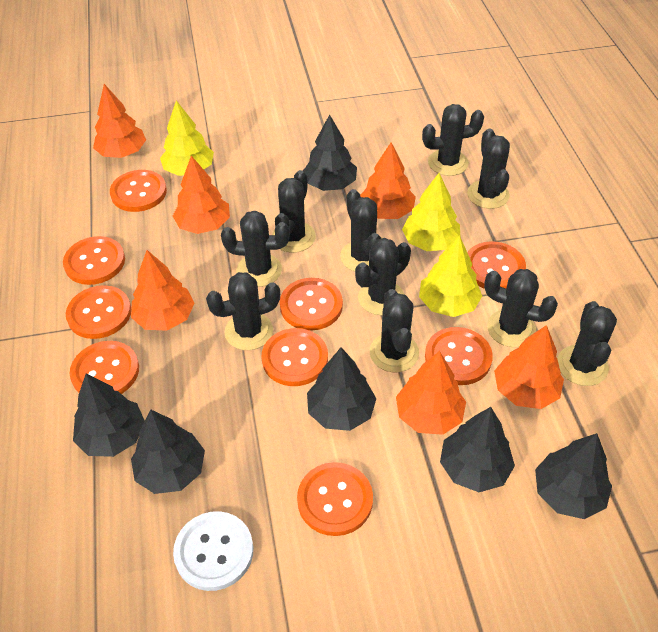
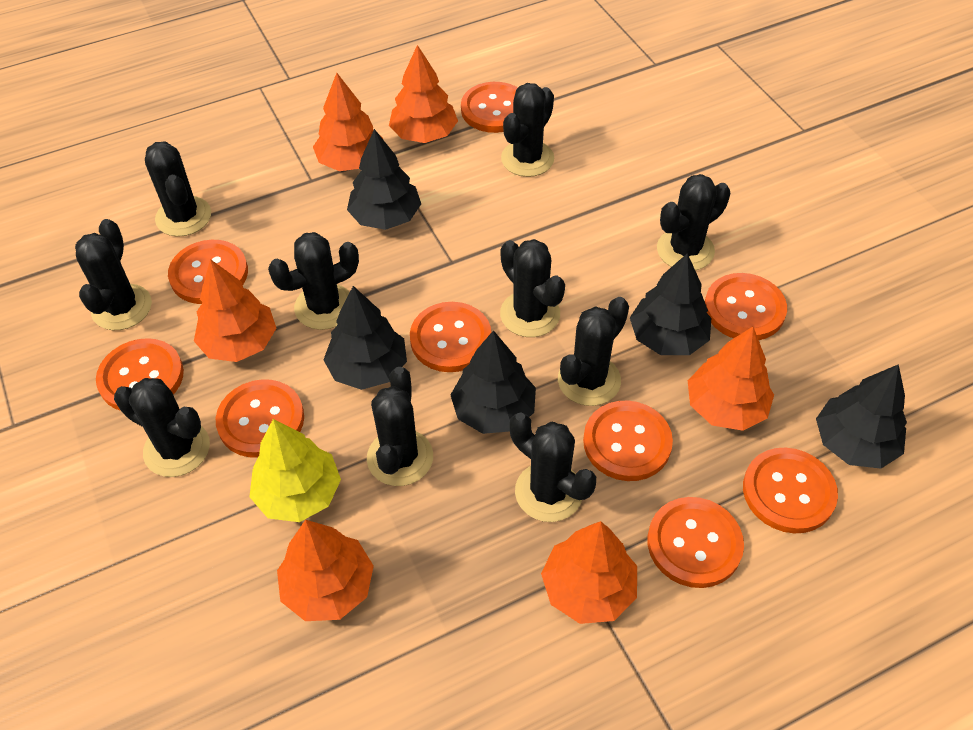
black tree: 6 -> 5
white button: 1 -> 0
yellow tree: 3 -> 1

